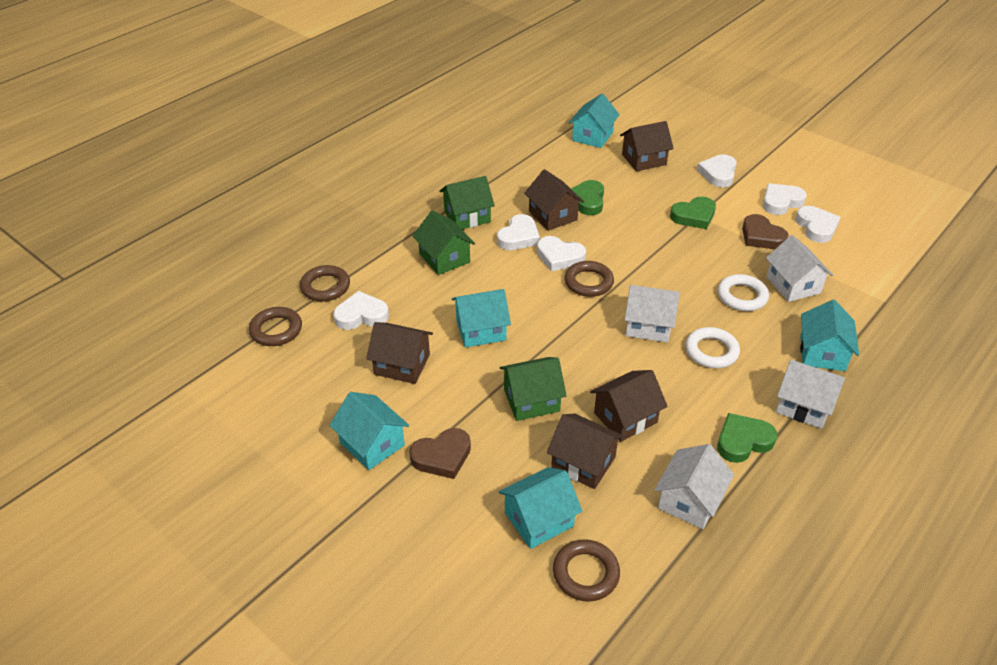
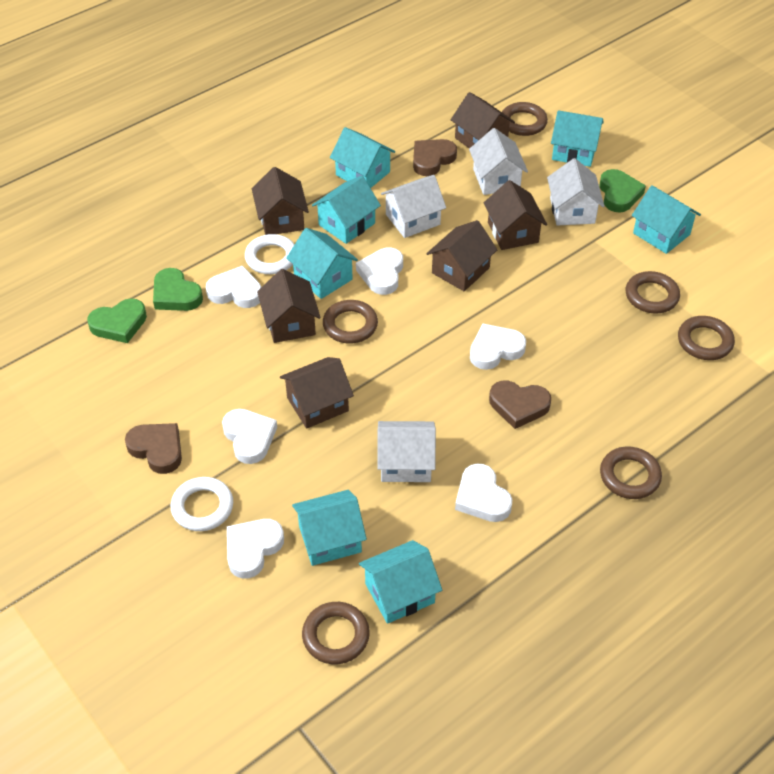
brown heart: 2 -> 3
brown house: 5 -> 6
brown ring: 4 -> 6
green house: 3 -> 0
turquoise house: 5 -> 7

